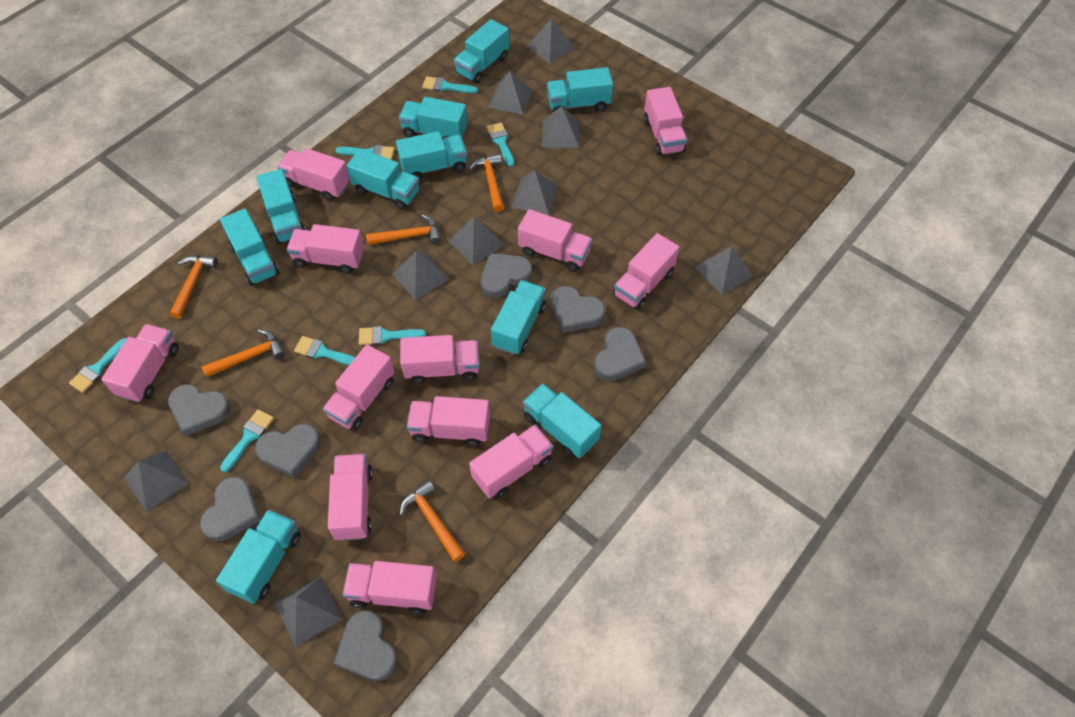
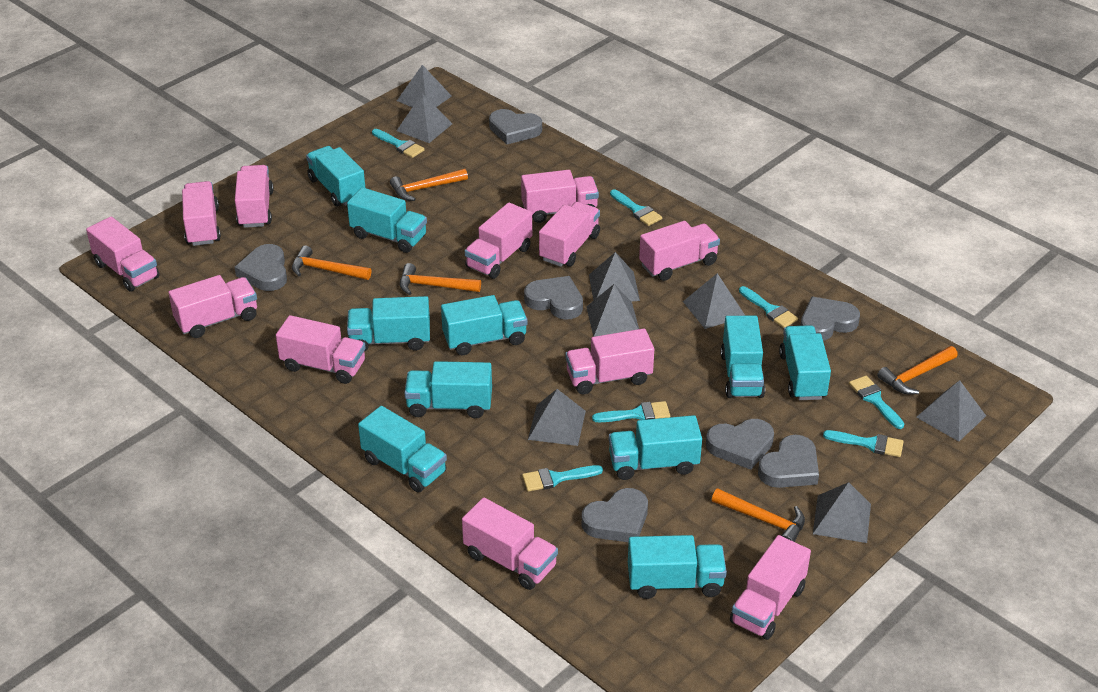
grey pyramid: 9 -> 8

